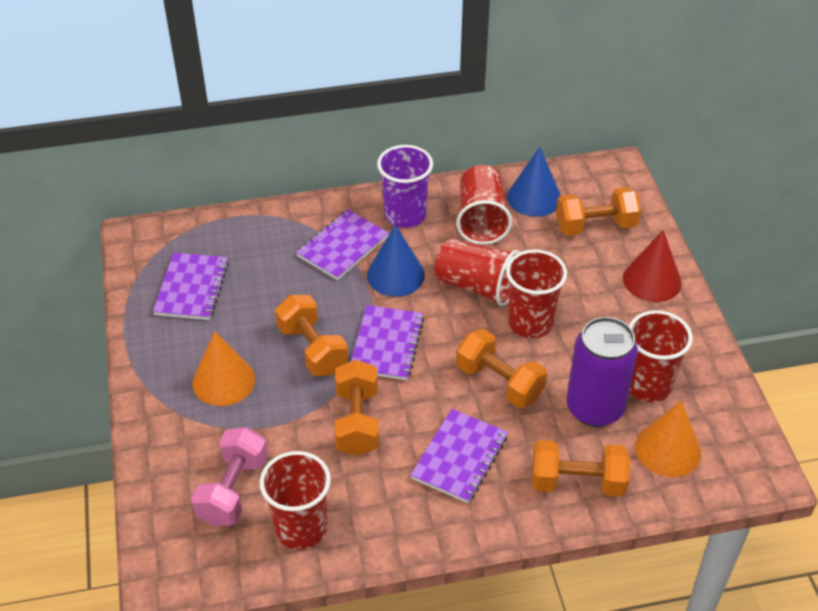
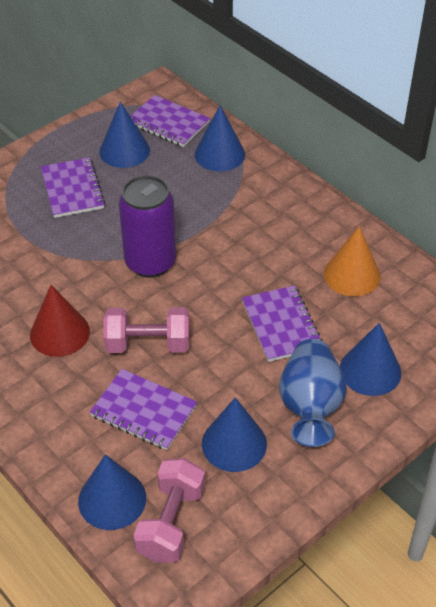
blue cone: 2 -> 5
blue vase: 0 -> 1
orange cone: 2 -> 1
orange dumbbell: 5 -> 0
pink dumbbell: 1 -> 2
purple cup: 1 -> 0
red cup: 5 -> 0

